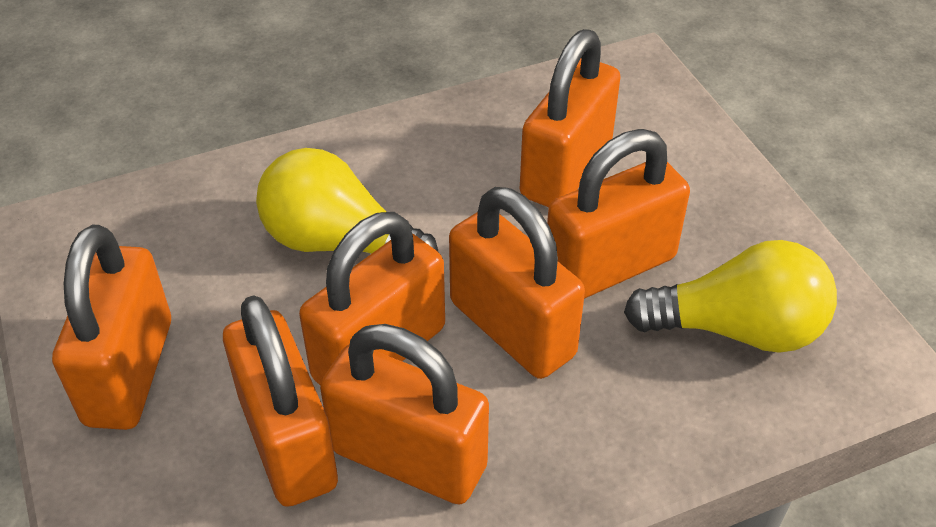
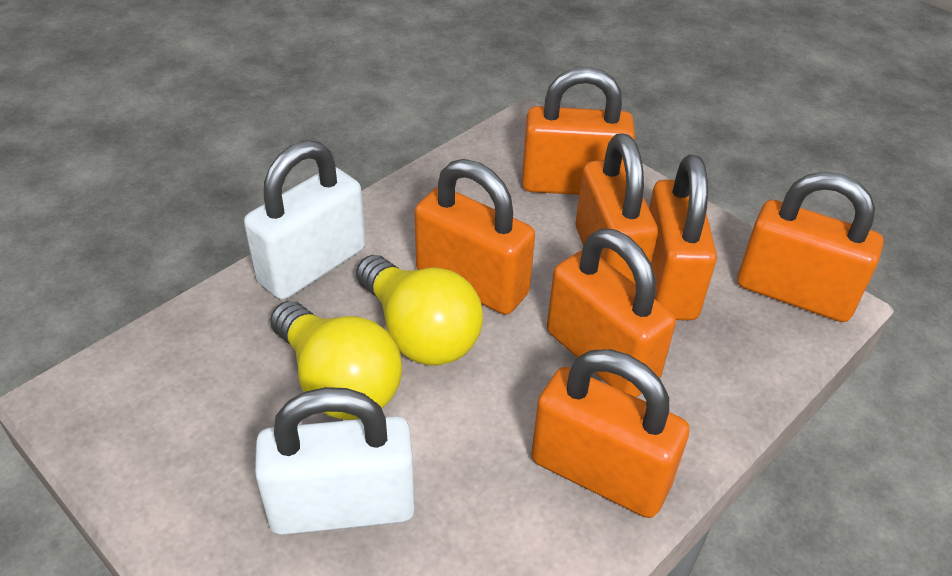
white padlock: 0 -> 2

